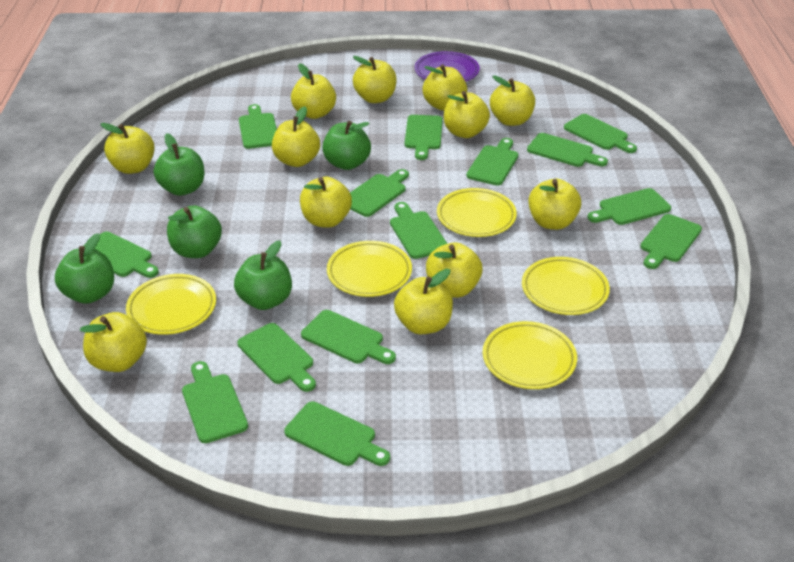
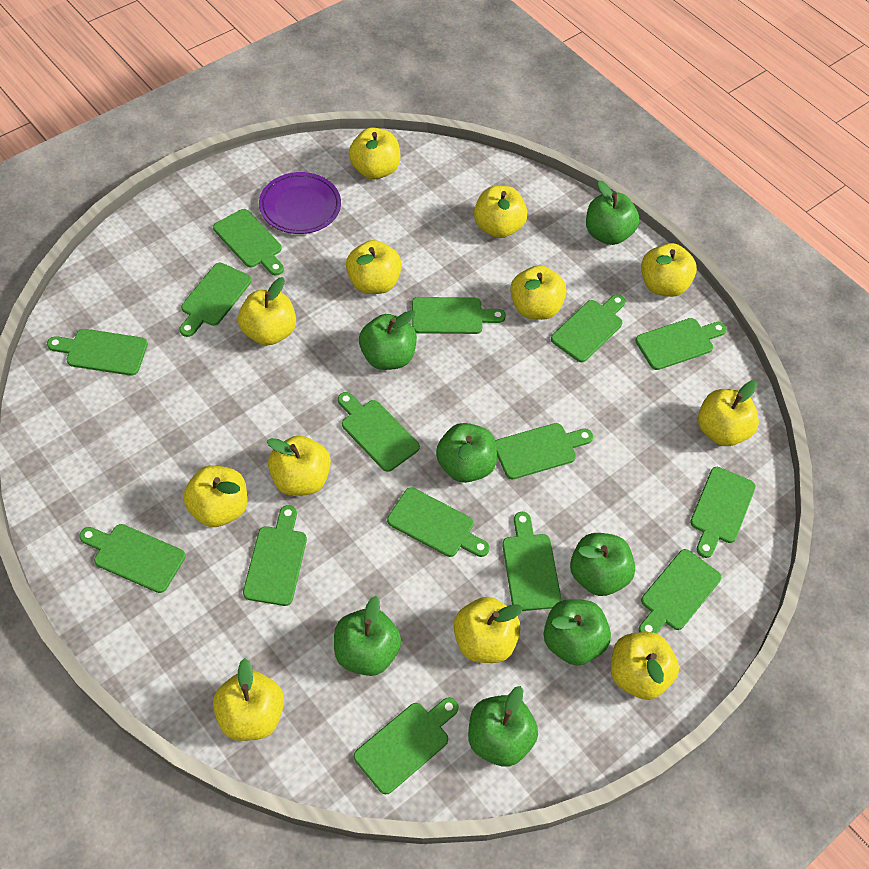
green apple: 5 -> 7
green cutting board: 14 -> 15
yellow plate: 5 -> 0

